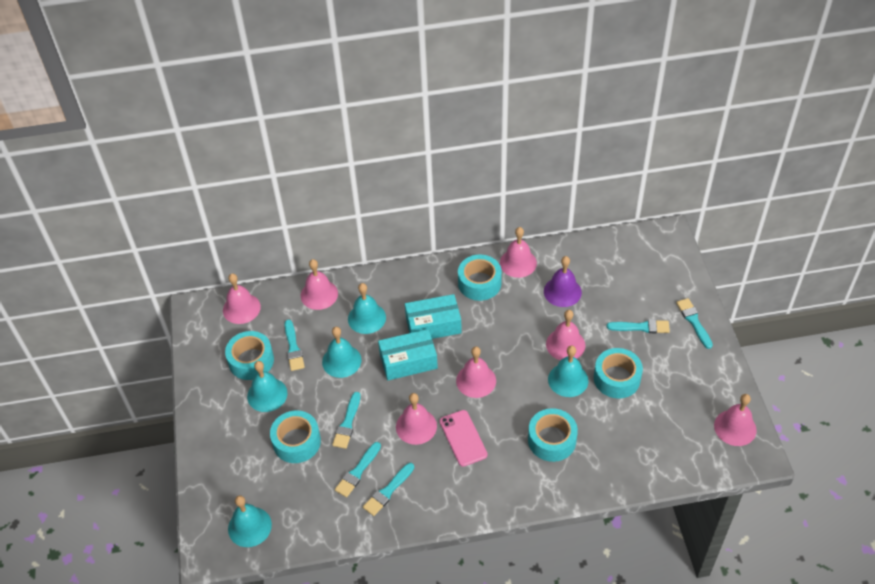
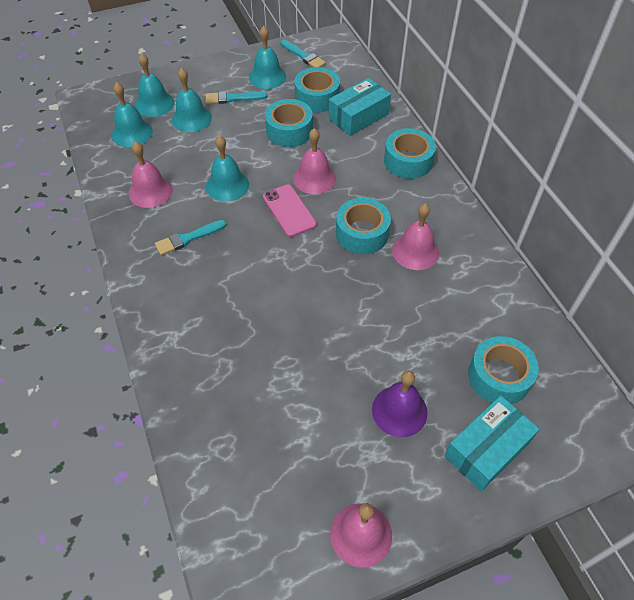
pink bell: 7 -> 4
turquoise brush: 6 -> 3

